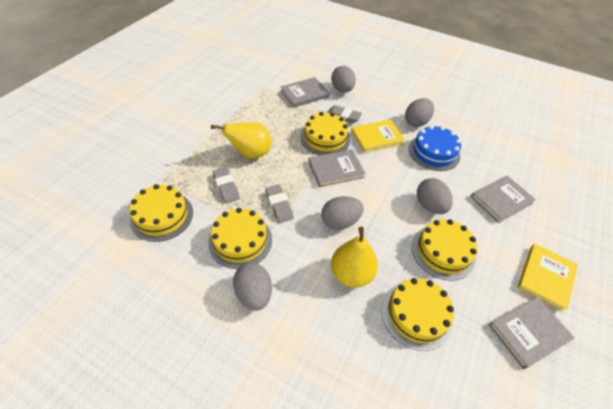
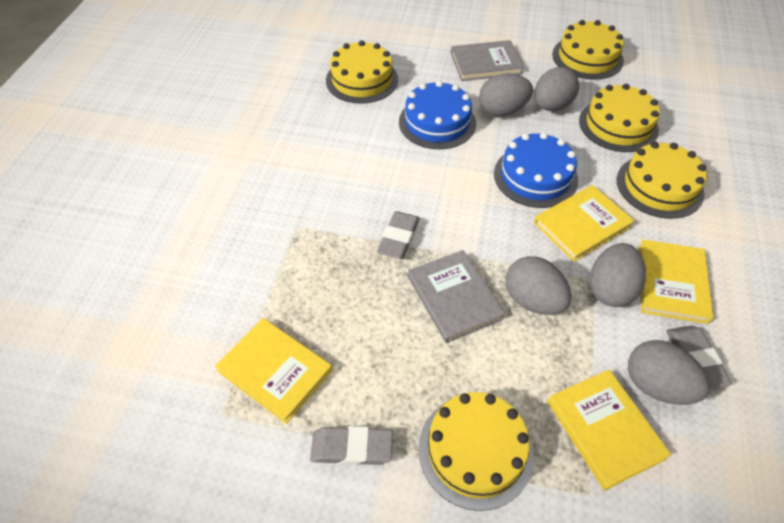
blue cake: 1 -> 2
grey book: 4 -> 2
yellow book: 2 -> 4
yellow pear: 2 -> 0

